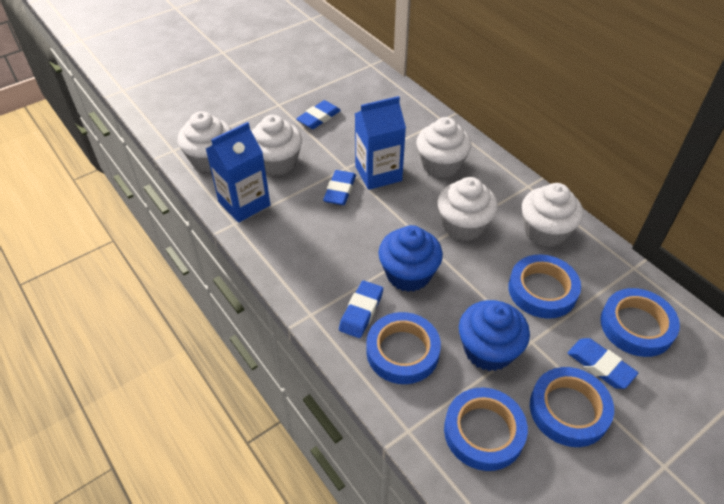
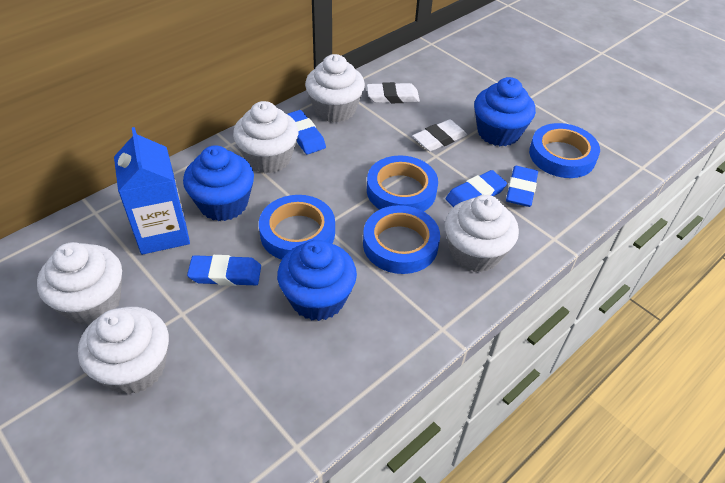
blue carton: 2 -> 1
blue cupcake: 2 -> 3
blue tape: 5 -> 4
white eraser: 0 -> 2

